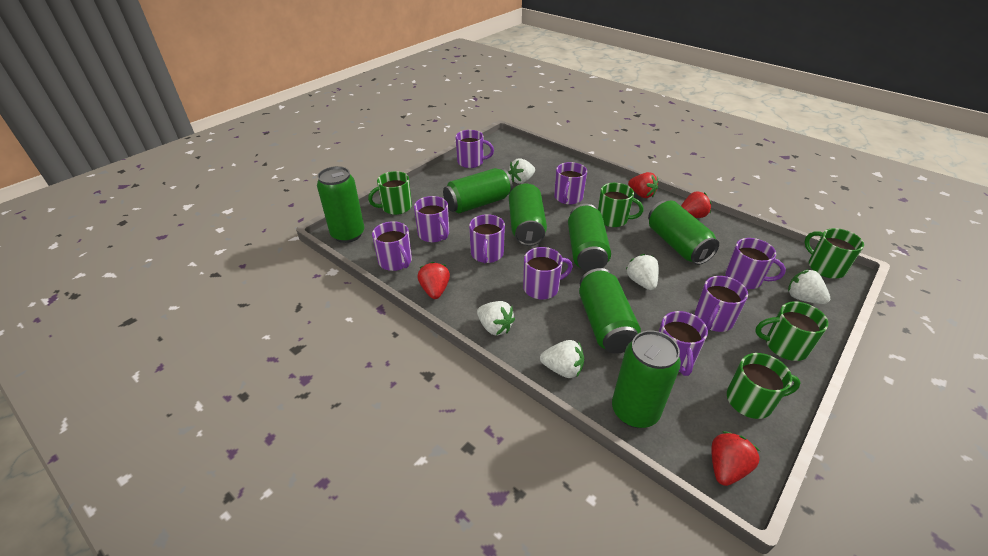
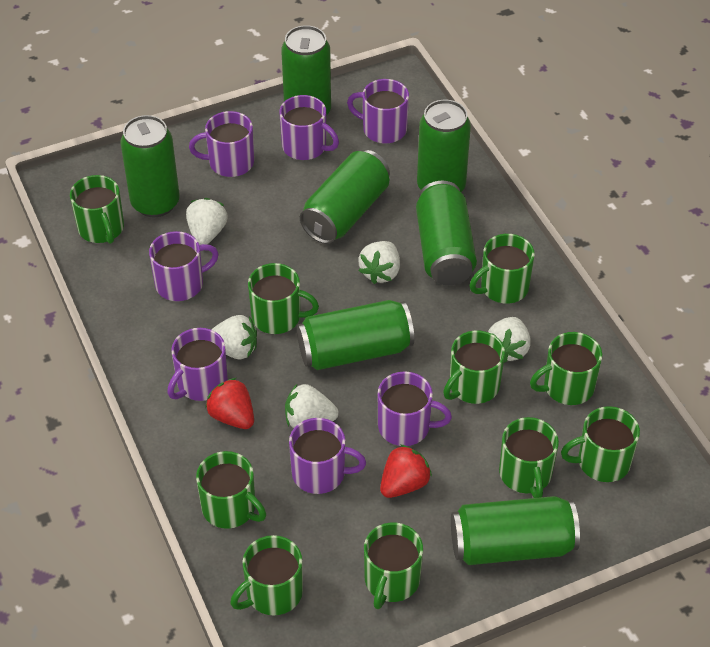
green mug: 5 -> 10
purple mug: 9 -> 7
red strawberry: 4 -> 2

